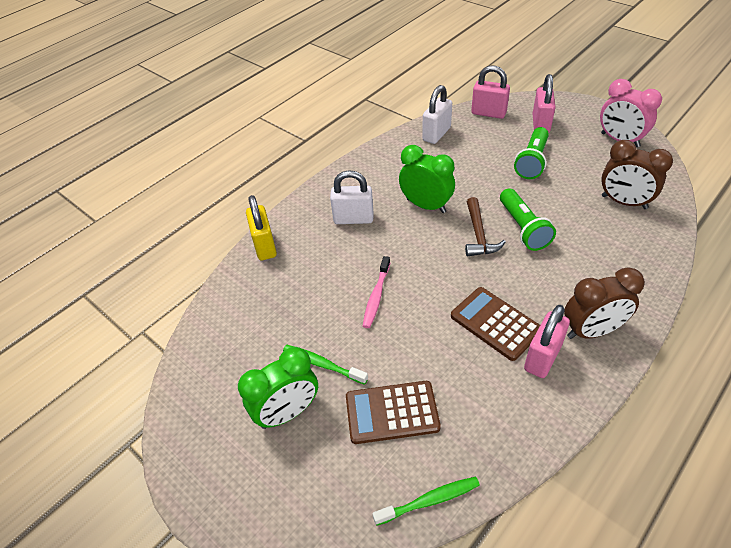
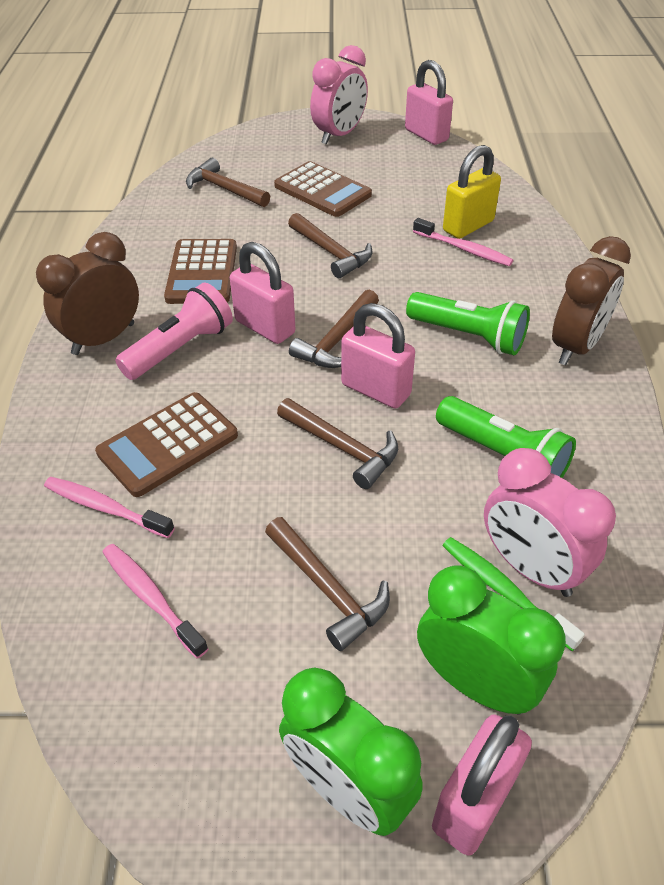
brown calculator: 2 -> 3
brown hammer: 1 -> 5
green toothbrush: 2 -> 1
pink clock: 1 -> 2
pink flashlight: 0 -> 1
pink padlock: 3 -> 4
pink toothbrush: 1 -> 3
white padlock: 2 -> 0

